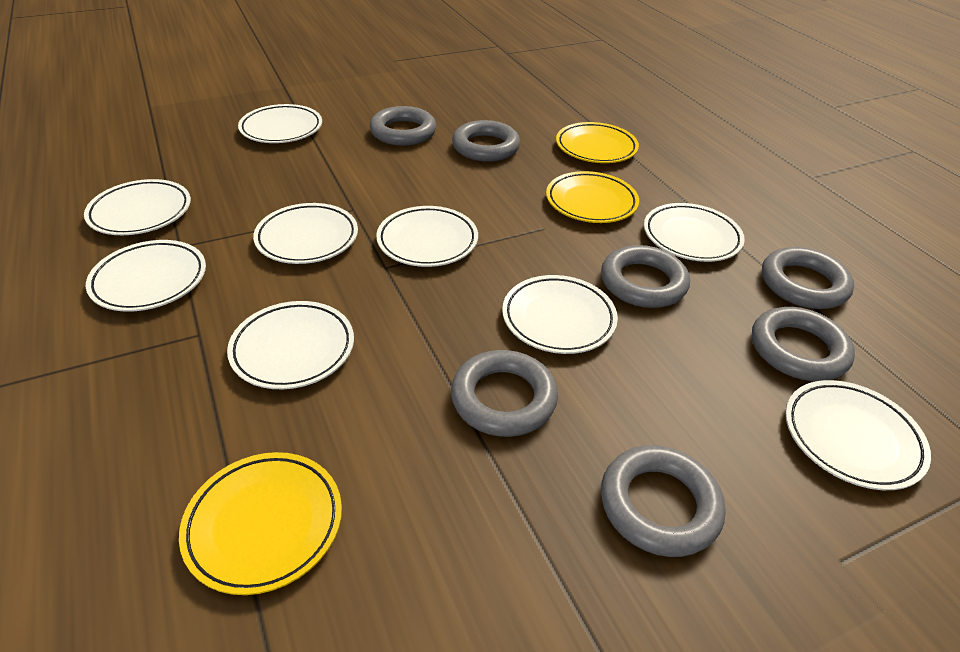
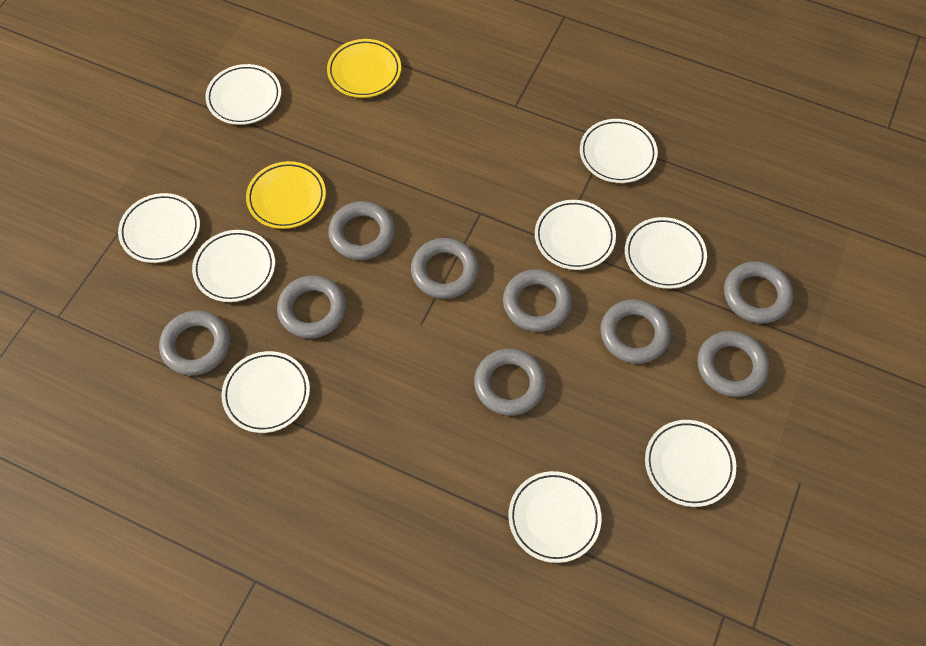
grey ring: 7 -> 9
yellow plate: 3 -> 2

